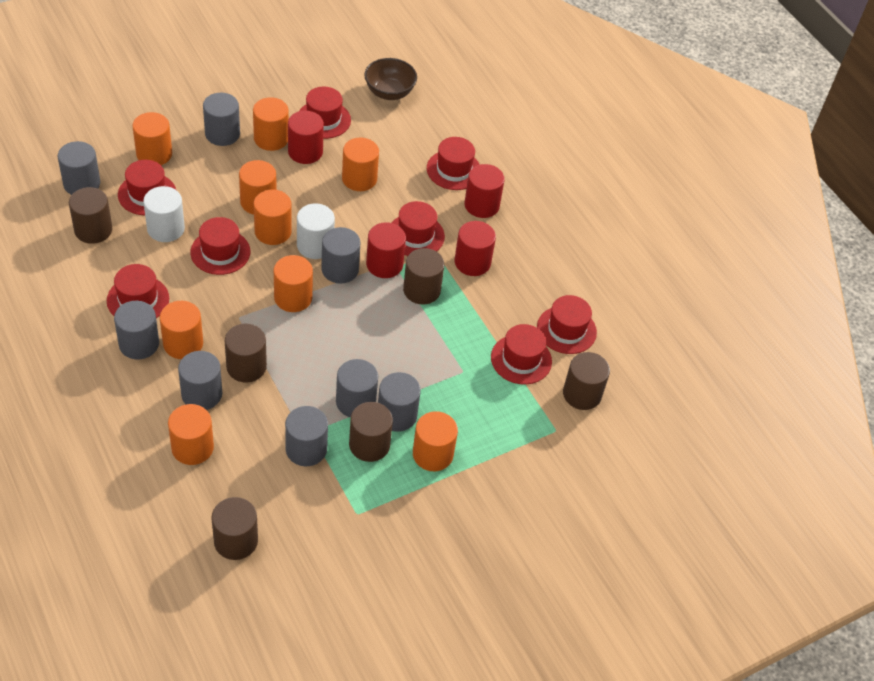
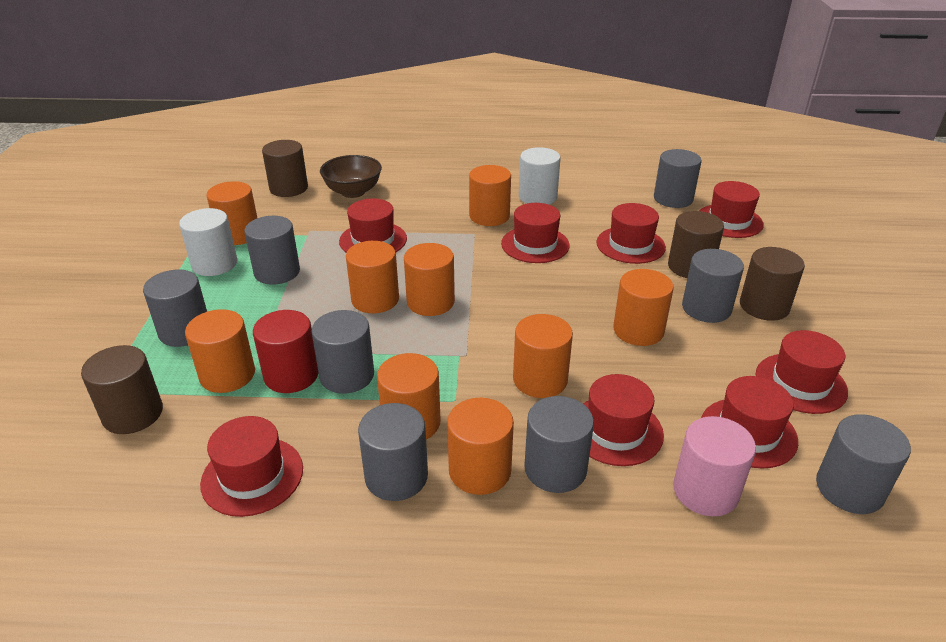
brown cylinder: 6 -> 4
pink cylinder: 0 -> 1
red cylinder: 4 -> 1

